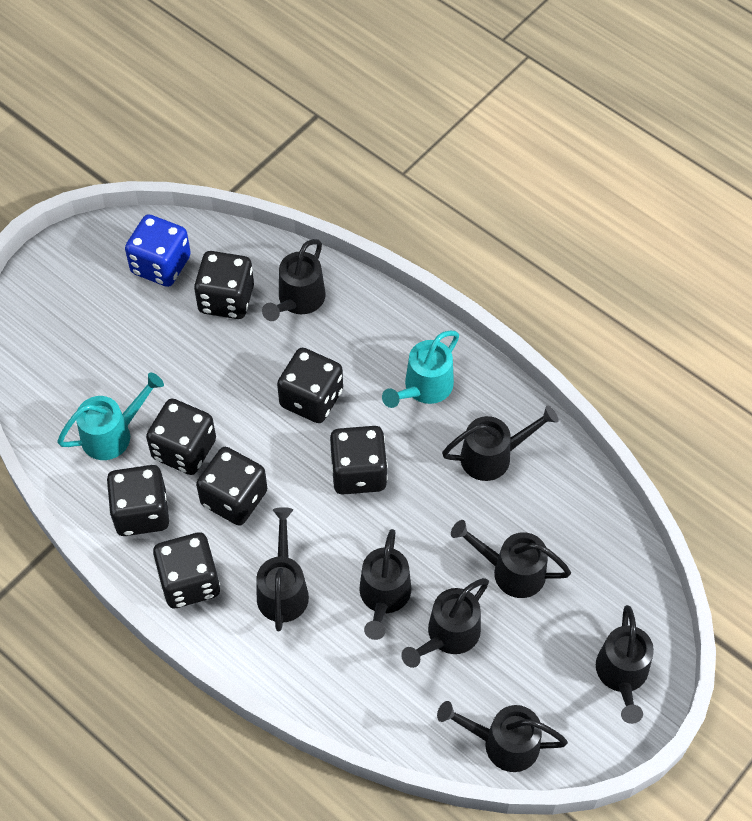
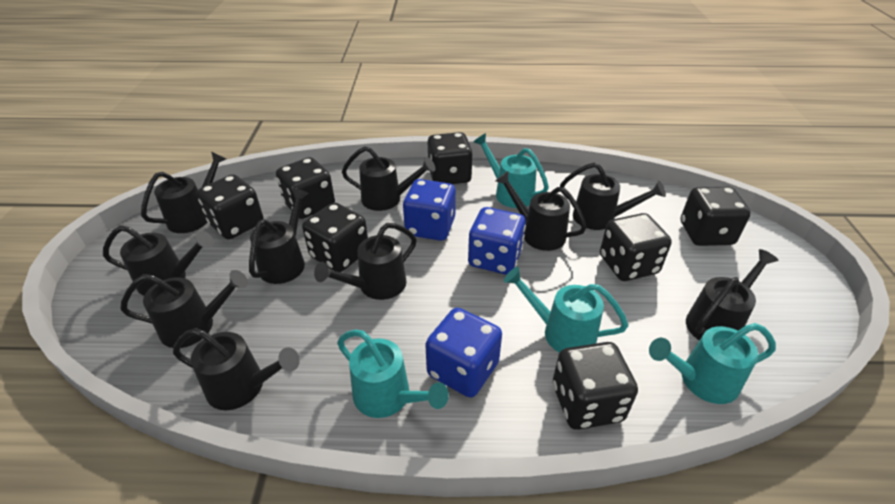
black watering can: 8 -> 10
blue dice: 1 -> 3
turquoise watering can: 2 -> 4

